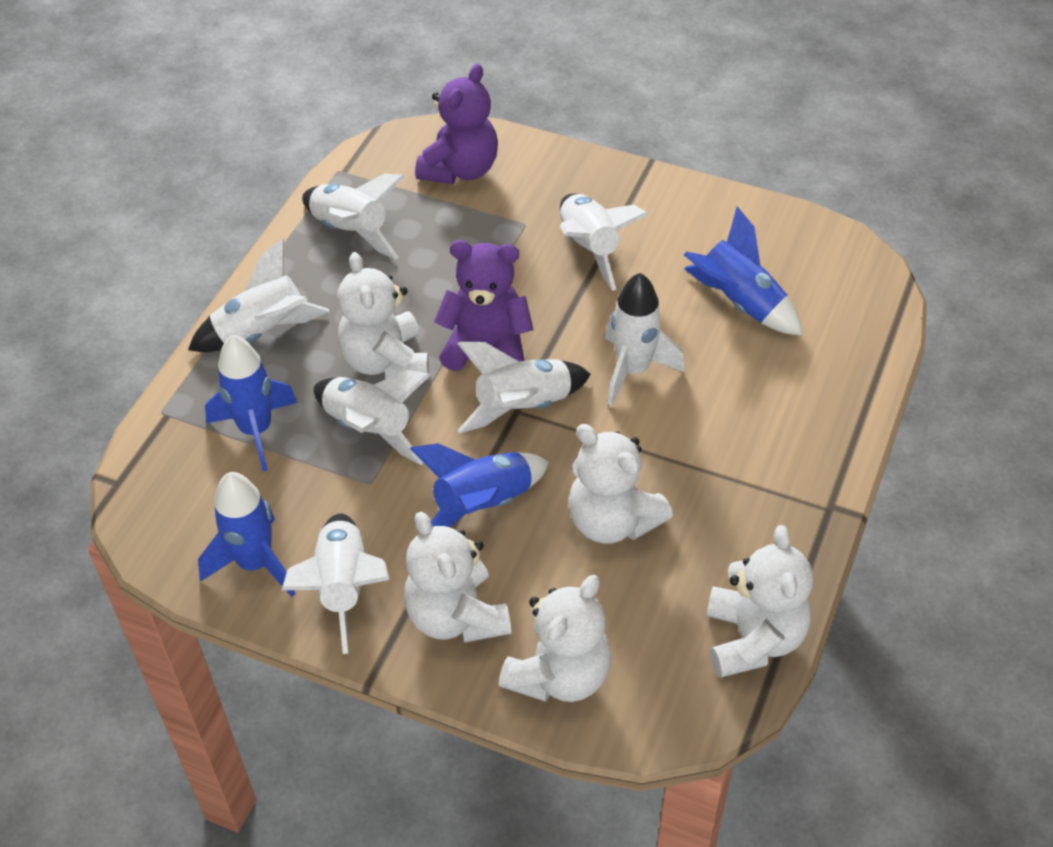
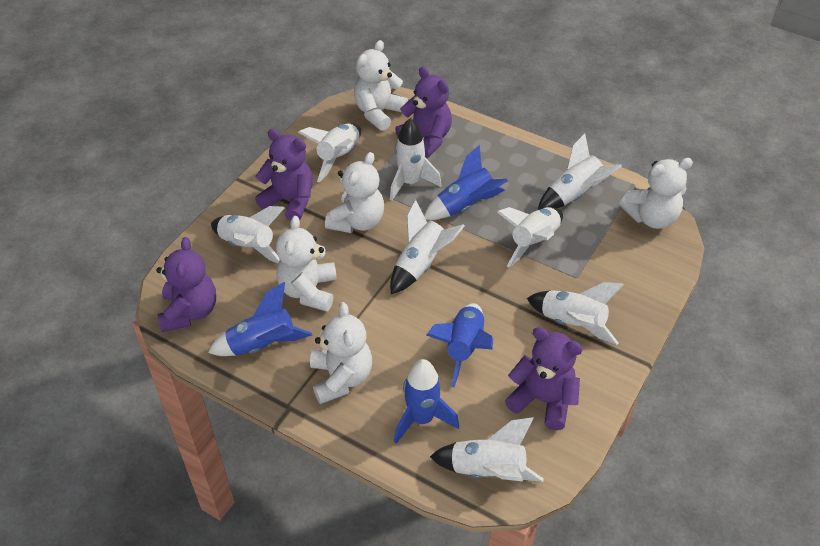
purple teddy bear: 2 -> 4
white rocket: 7 -> 8

